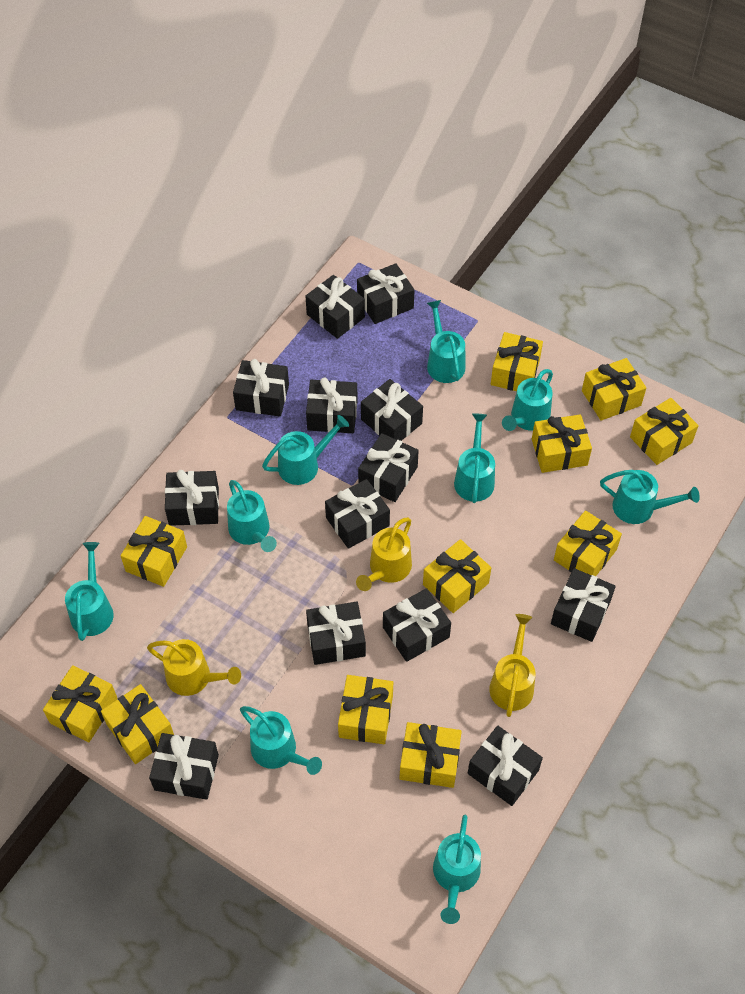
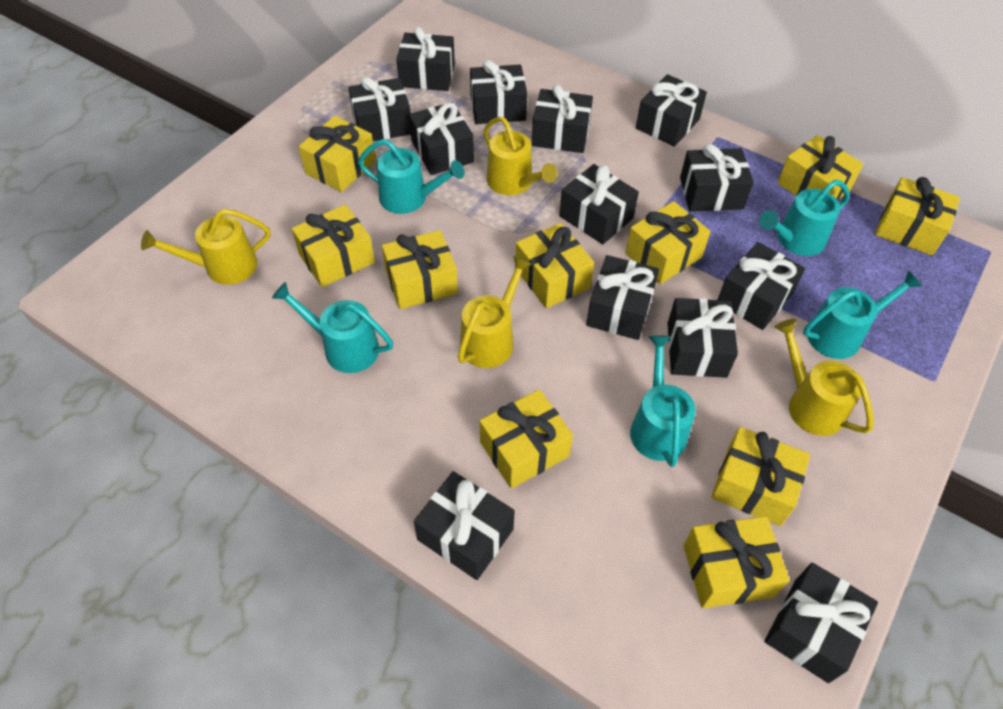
turquoise watering can: 9 -> 5
yellow gift: 11 -> 10
yellow watering can: 3 -> 4

